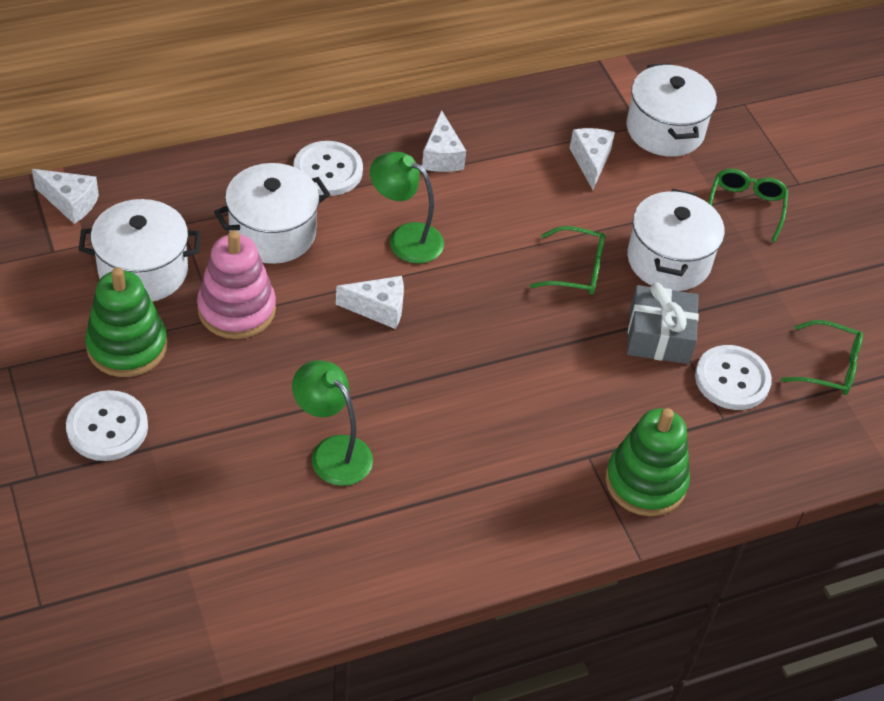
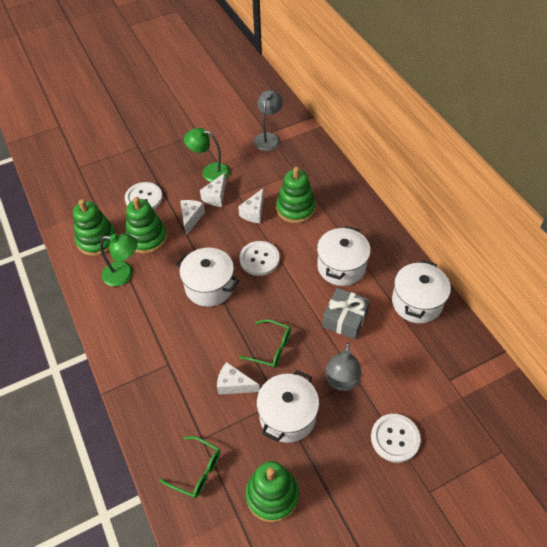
green glasses: 3 -> 2
green stacking toy: 2 -> 4
grey lamp: 0 -> 2
pink stacking toy: 1 -> 0

